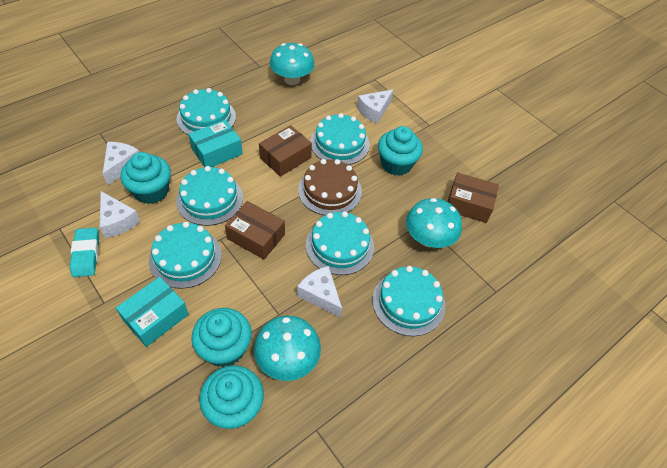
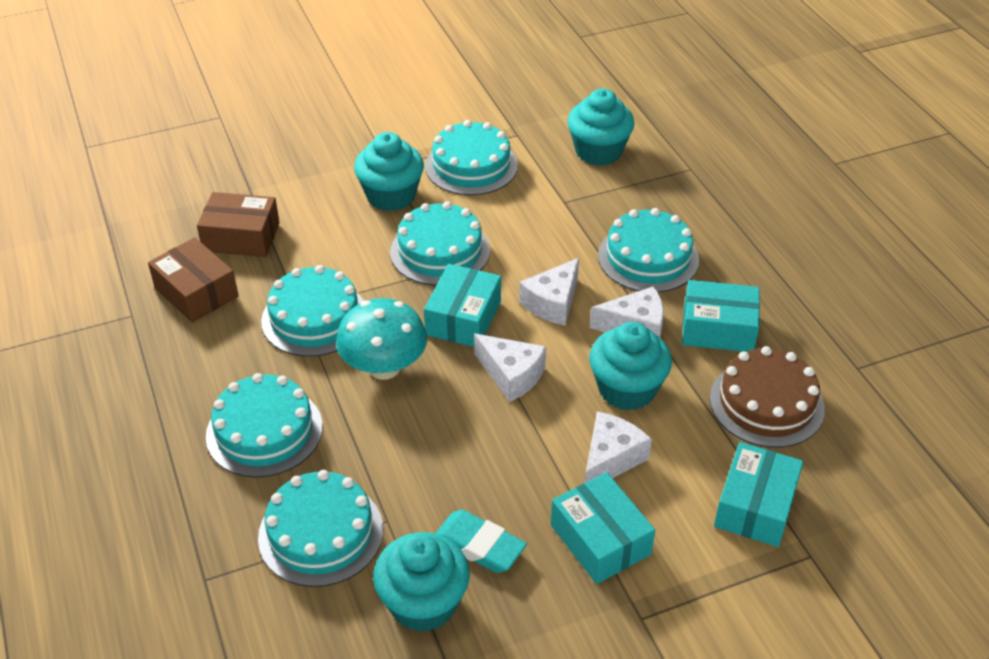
brown box: 3 -> 2
turquoise box: 2 -> 4
turquoise mushroom: 3 -> 1

